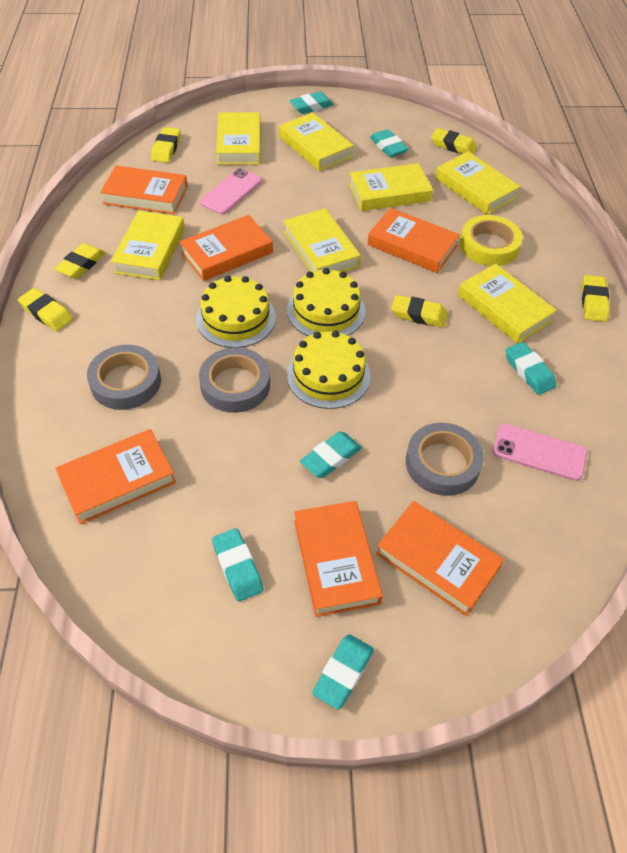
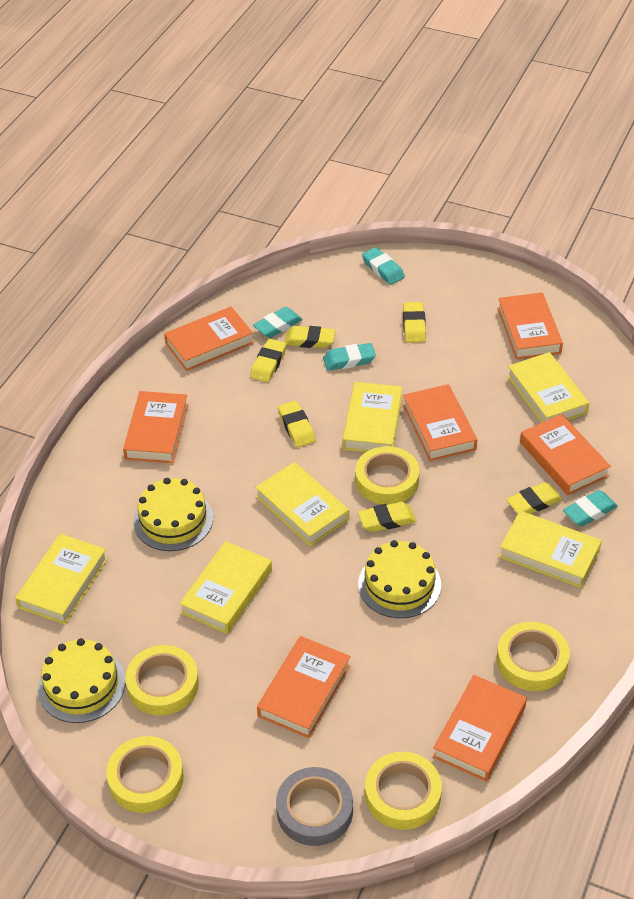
grey tape: 3 -> 1
orange book: 6 -> 7
pink phone: 2 -> 0
turquoise eraser: 6 -> 4
yellow book: 7 -> 6
yellow tape: 1 -> 5

